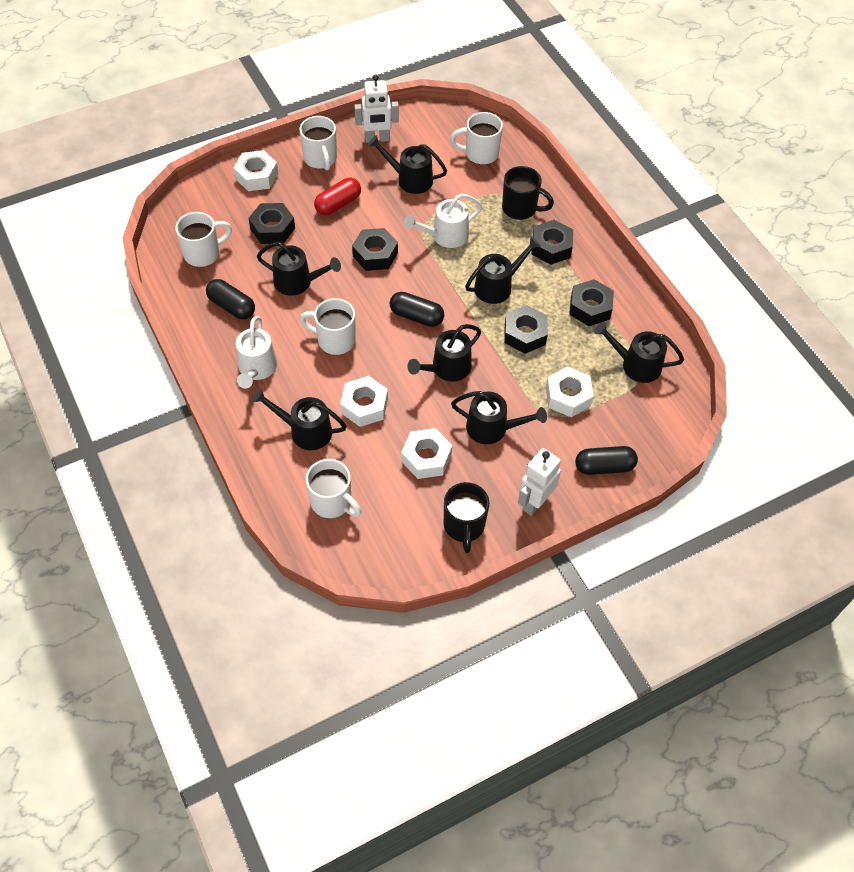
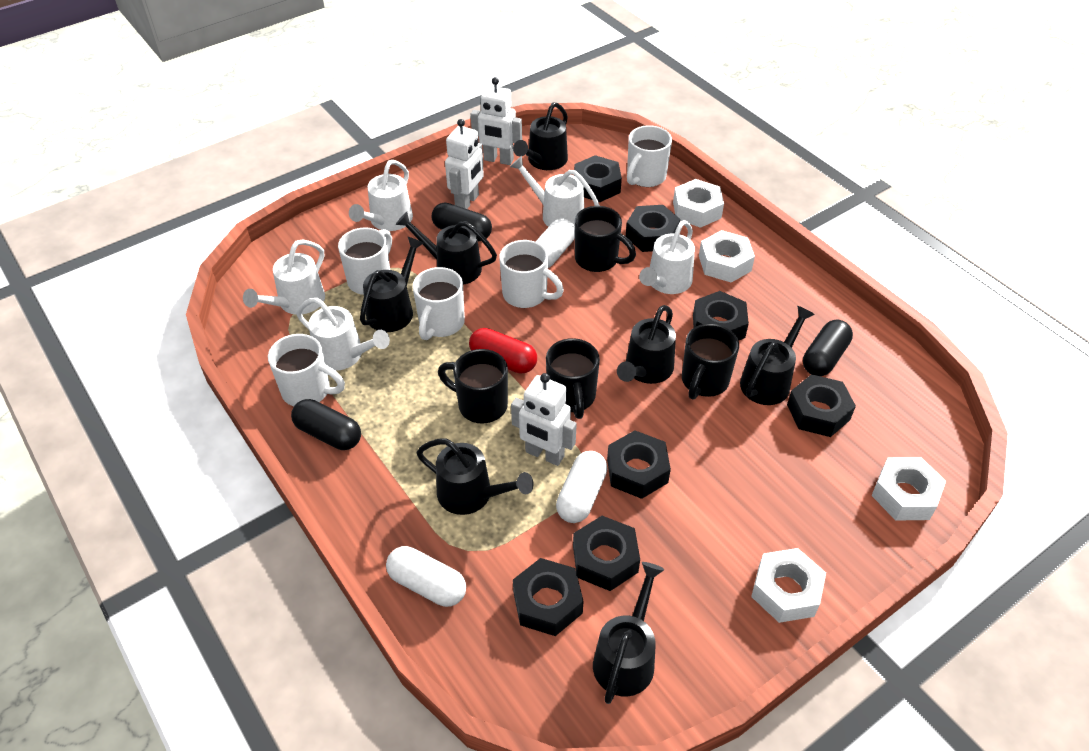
black mug: 2 -> 4
black nut: 5 -> 7
white capsule: 0 -> 3
white robot: 2 -> 3
white watering can: 2 -> 5

